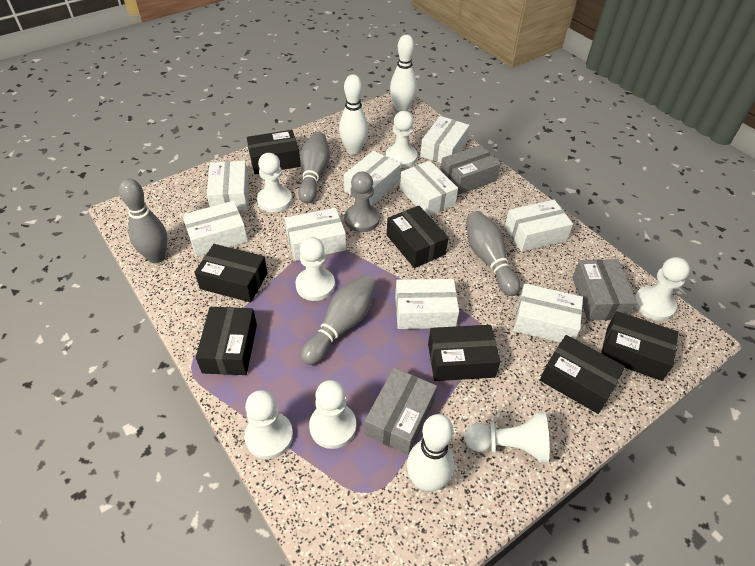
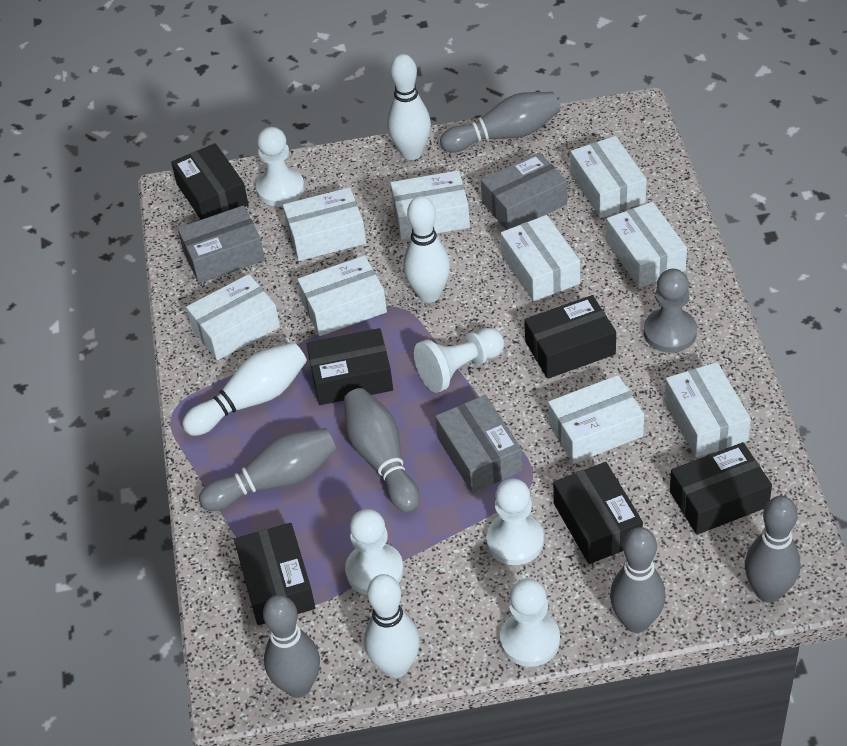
black box: 7 -> 6
grey bowling pin: 4 -> 6
white bowling pin: 3 -> 4
white pawn: 7 -> 5

